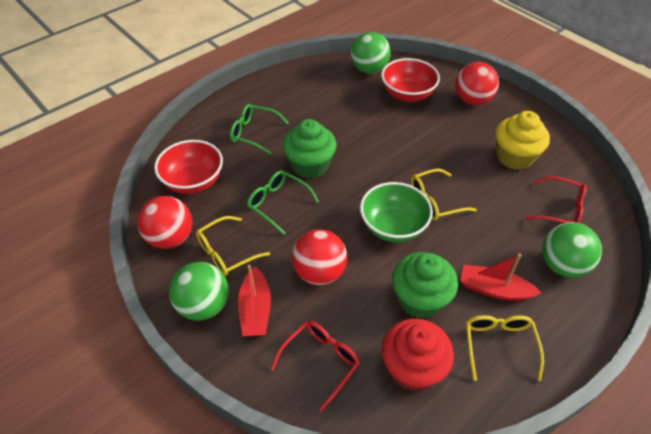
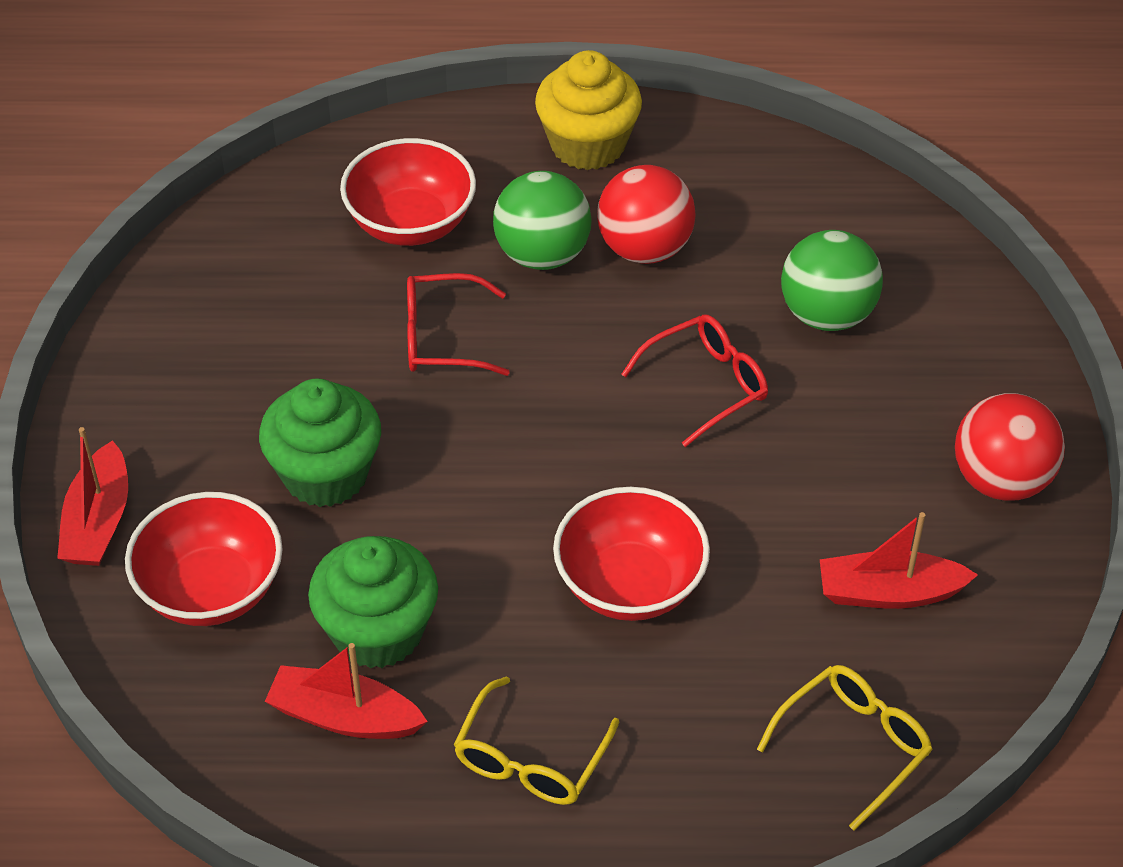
green ball: 3 -> 2
green bowl: 1 -> 0
green glasses: 2 -> 0
red ball: 3 -> 2
red boat: 2 -> 3
red bowl: 2 -> 3
red cupcake: 1 -> 0
yellow glasses: 3 -> 2

